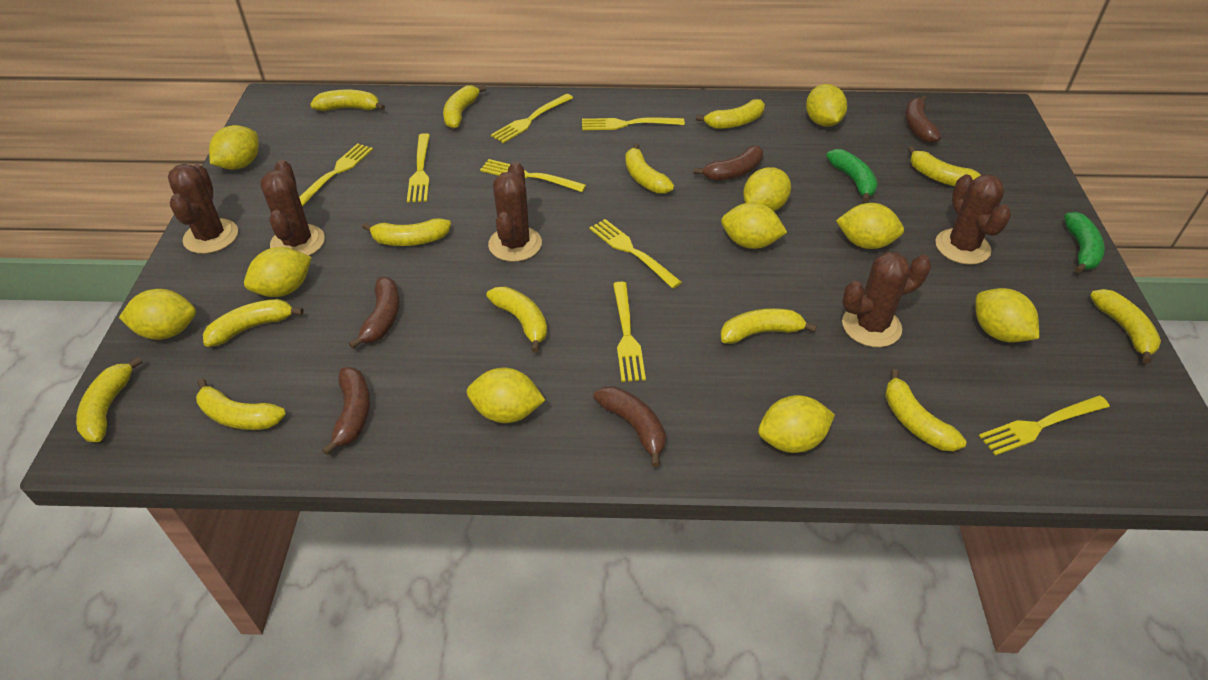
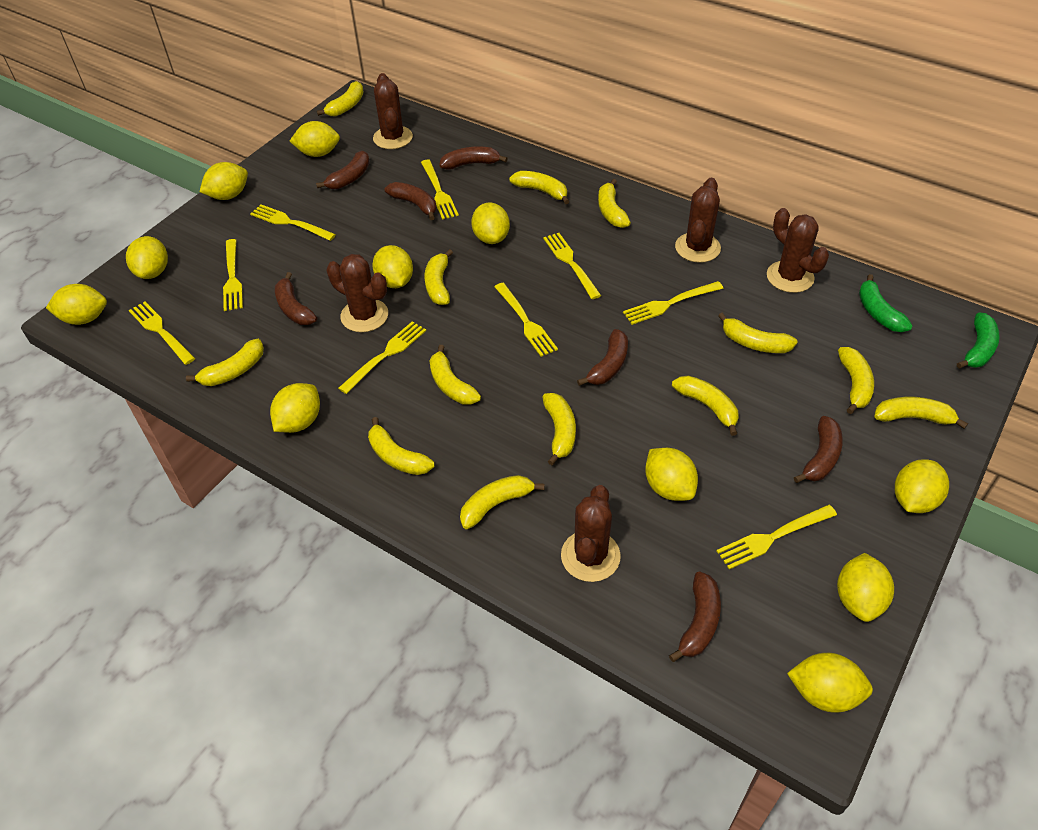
brown banana: 5 -> 7
yellow fork: 8 -> 9
yellow lemon: 10 -> 11

